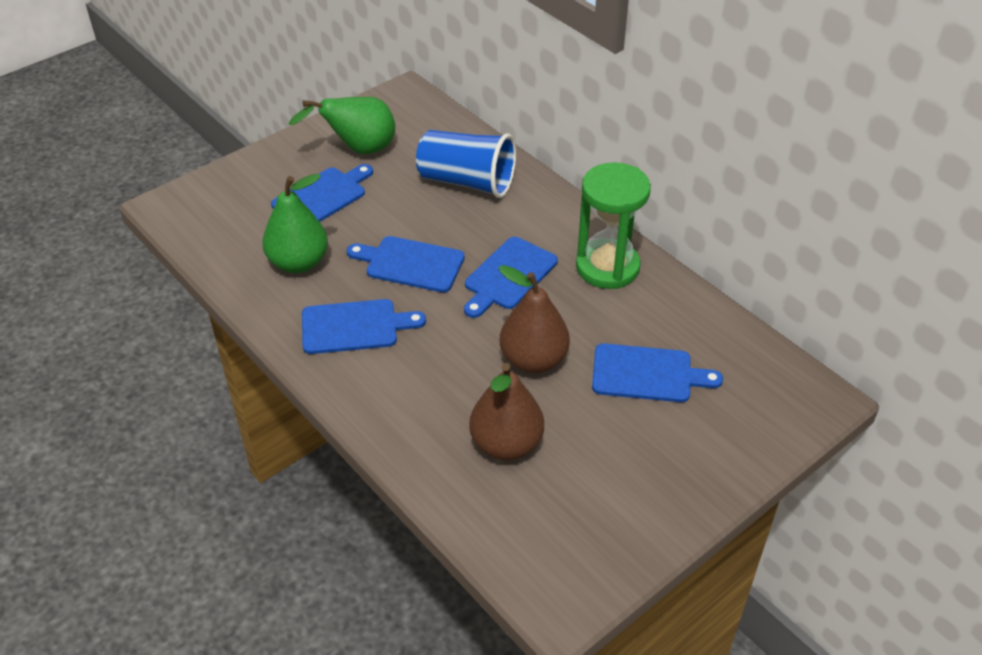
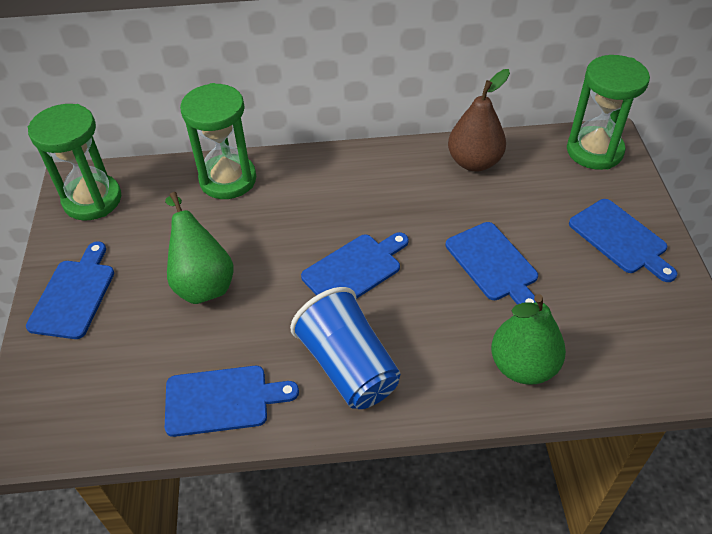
brown pear: 2 -> 1
green hourglass: 1 -> 3

